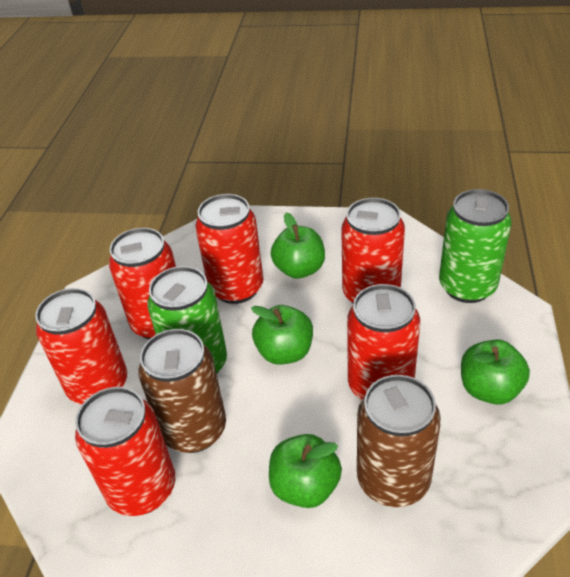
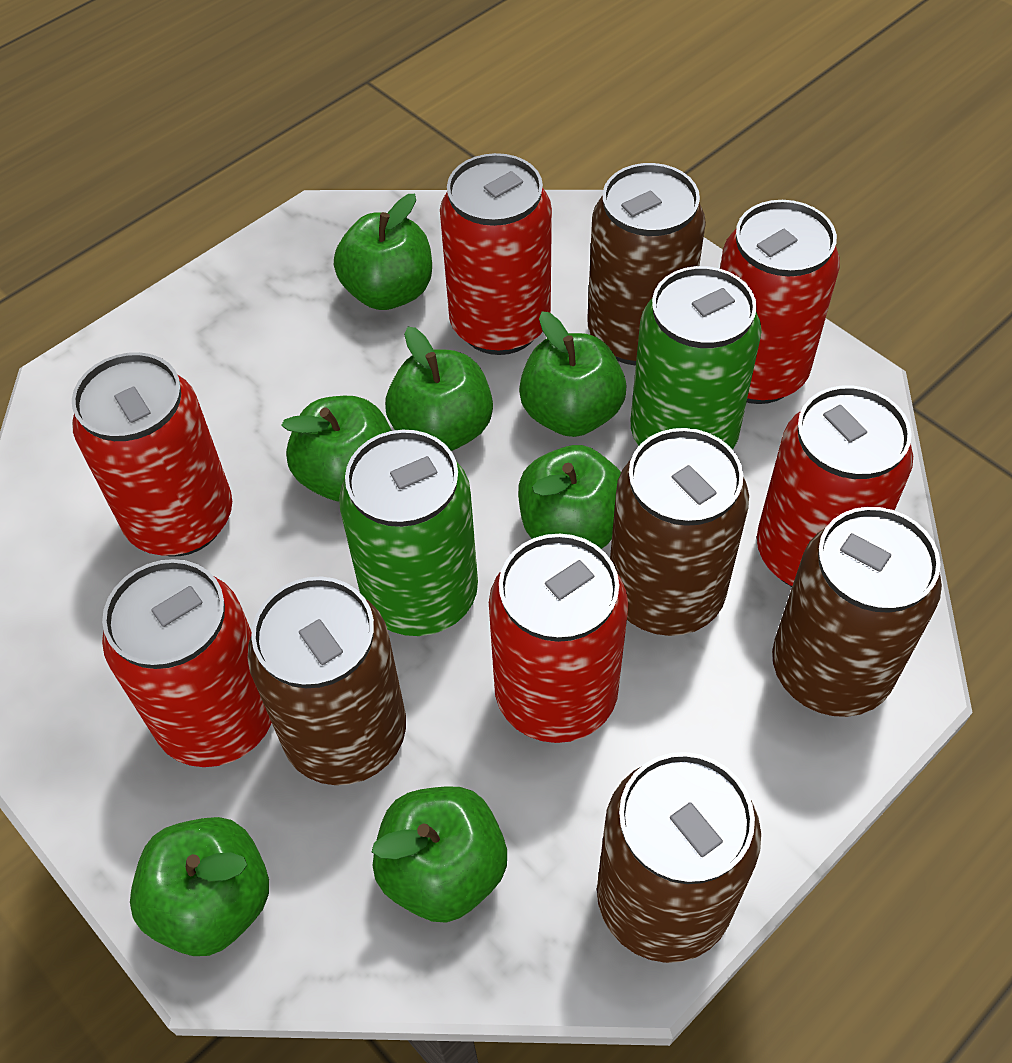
brown can: 2 -> 5
green apple: 4 -> 7

